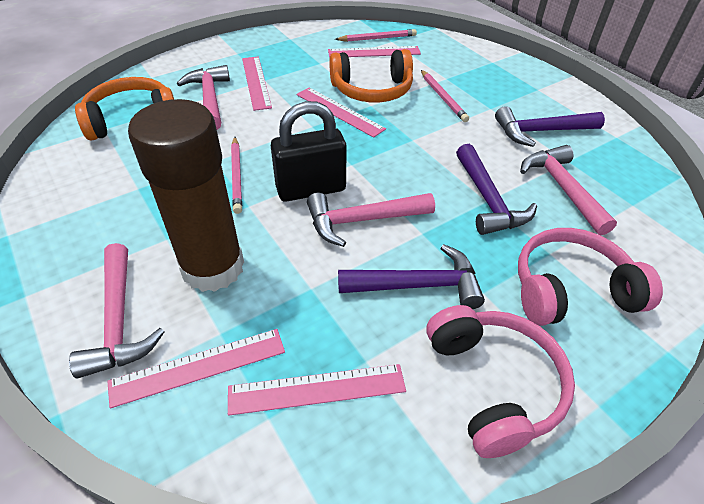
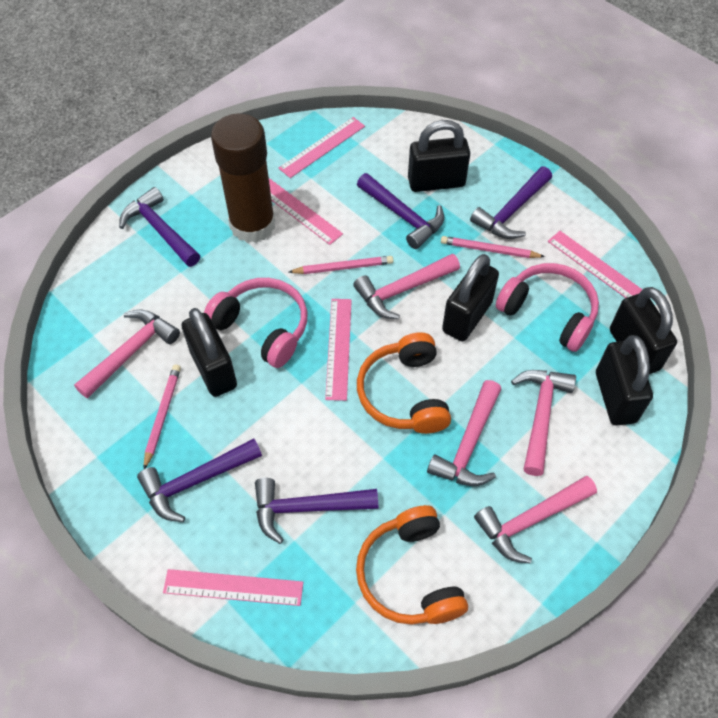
black padlock: 1 -> 5
pink hammer: 4 -> 5
purple hammer: 3 -> 5

